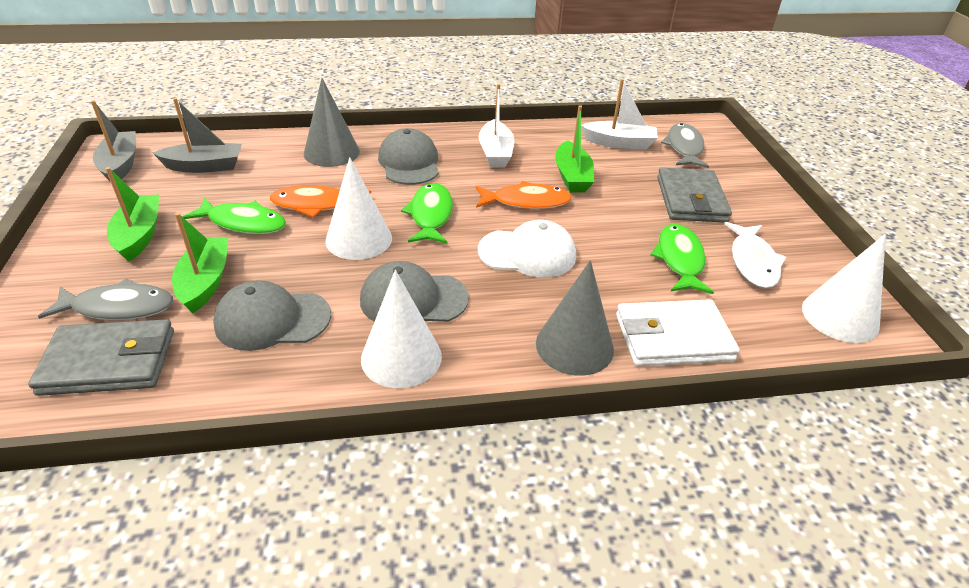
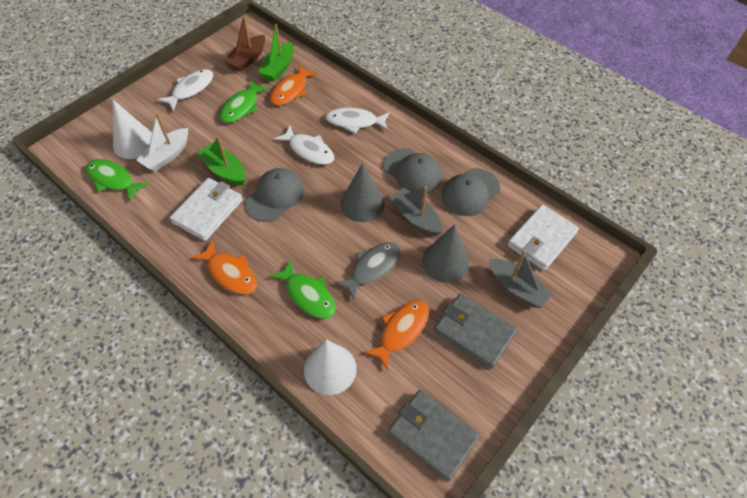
brown boat: 0 -> 1
green boat: 3 -> 2
grey fish: 2 -> 1
orange fish: 2 -> 3
white boat: 2 -> 1
white cap: 1 -> 0
white cone: 3 -> 2
white fish: 1 -> 3
white wallet: 1 -> 2

